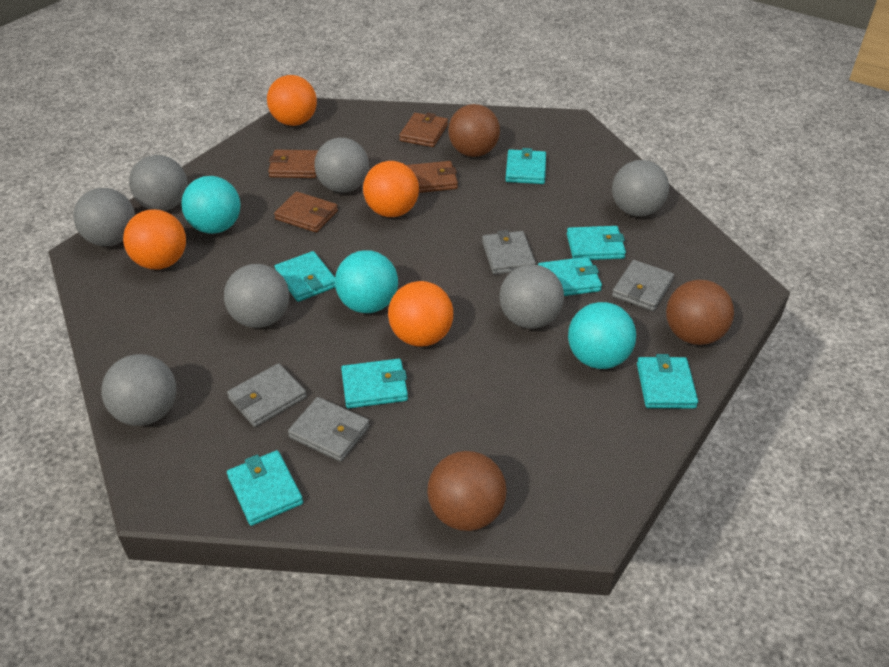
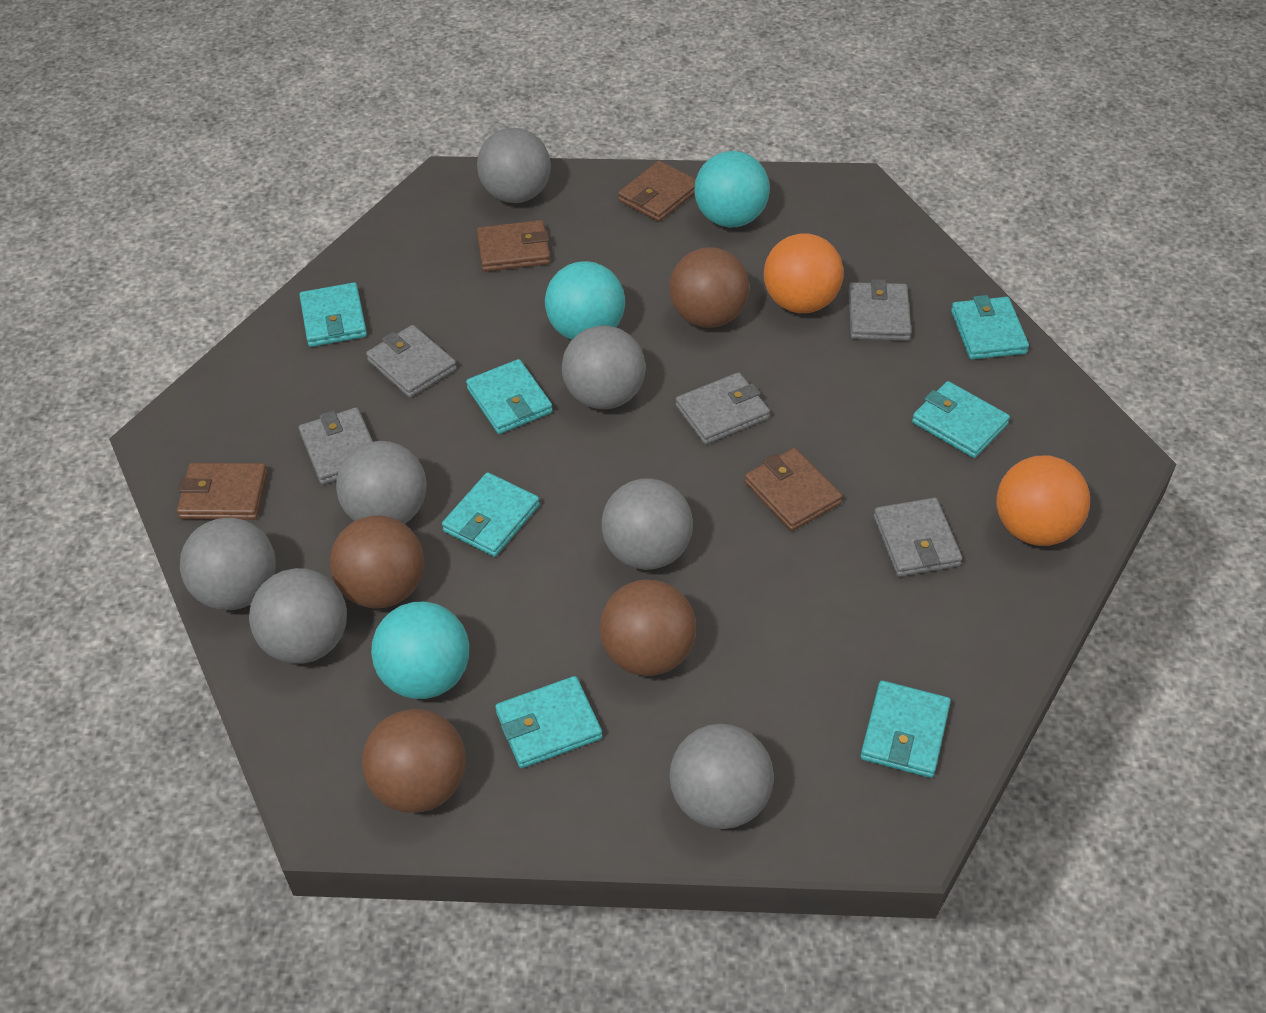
brown ball: 3 -> 4
grey wallet: 4 -> 5
orange ball: 4 -> 2

